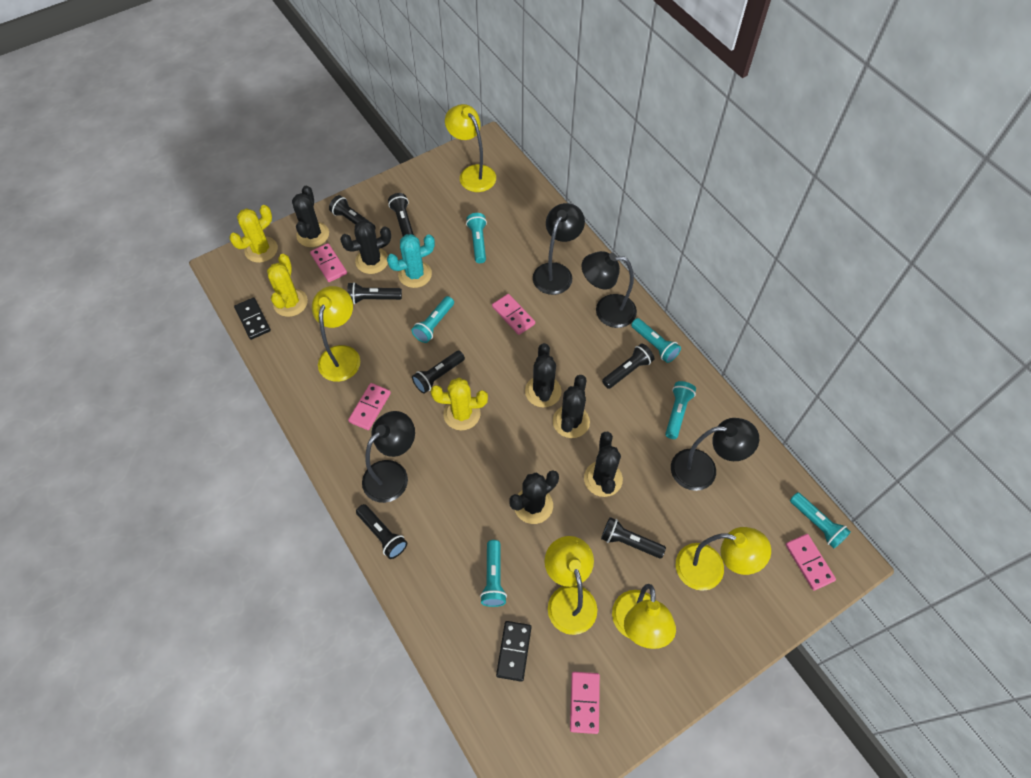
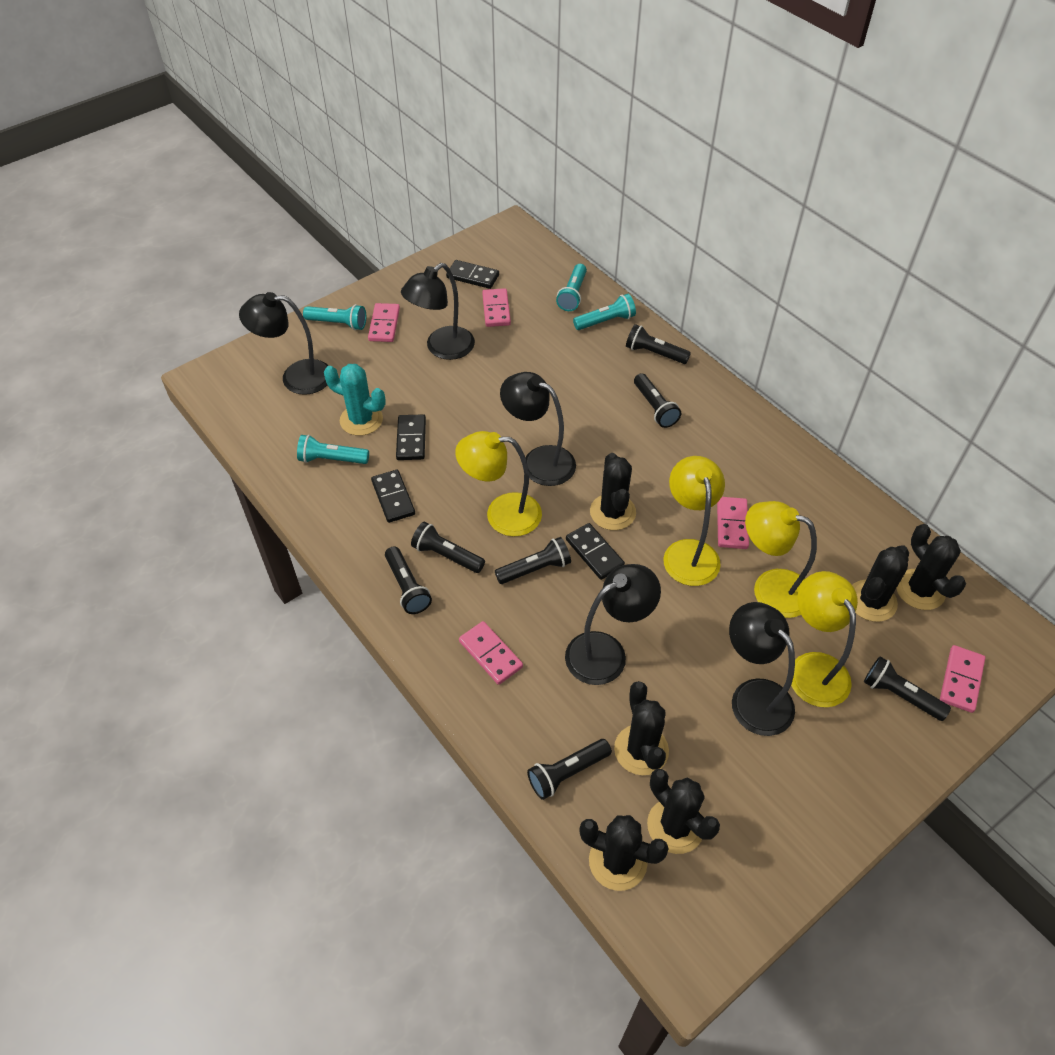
black domino: 2 -> 4
black lamp: 4 -> 5
turquoise flashlight: 6 -> 4
yellow cactus: 3 -> 0
yellow lamp: 5 -> 4

